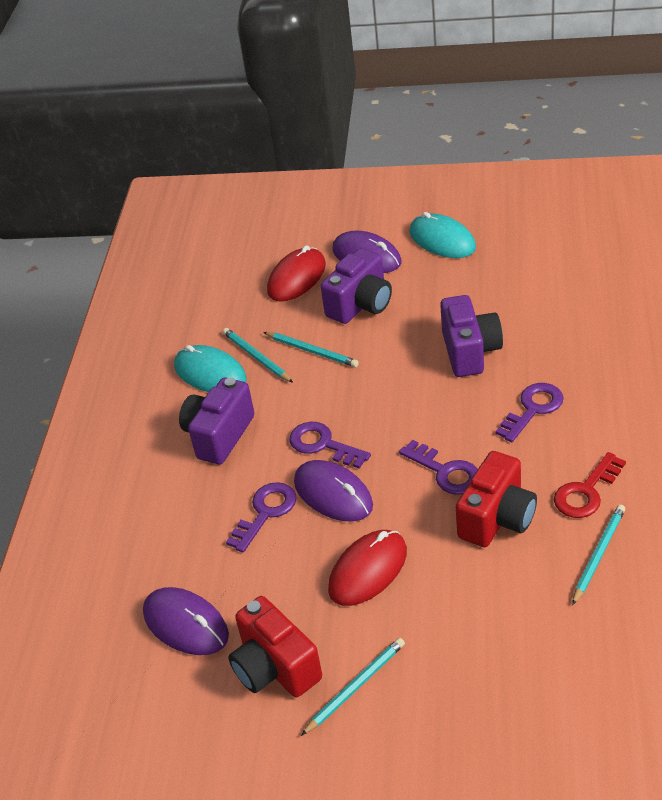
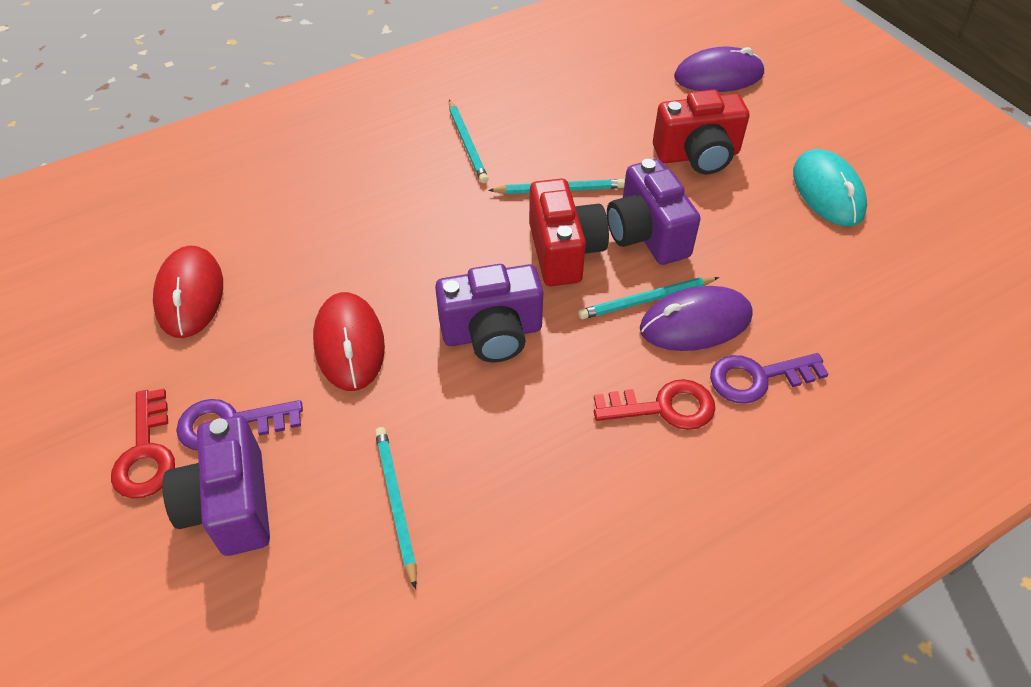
purple key: 4 -> 2
purple mouse: 3 -> 2
red key: 1 -> 2
turquoise mouse: 2 -> 1

